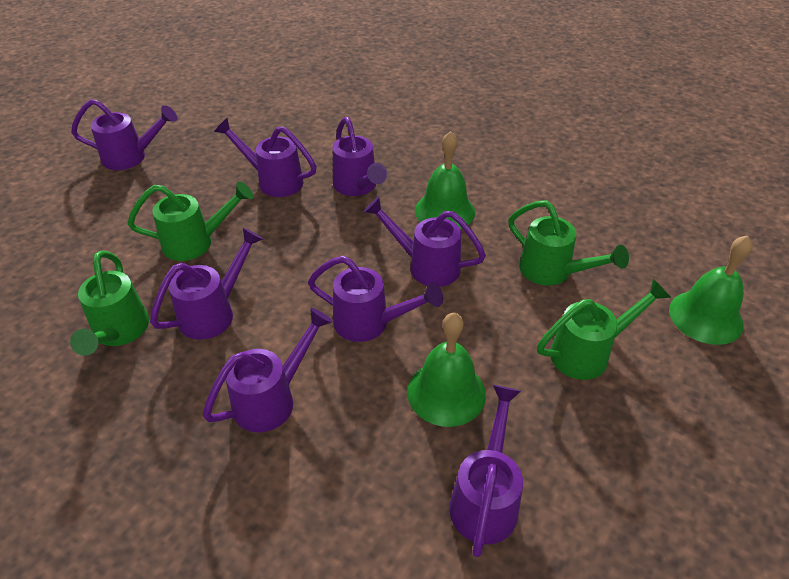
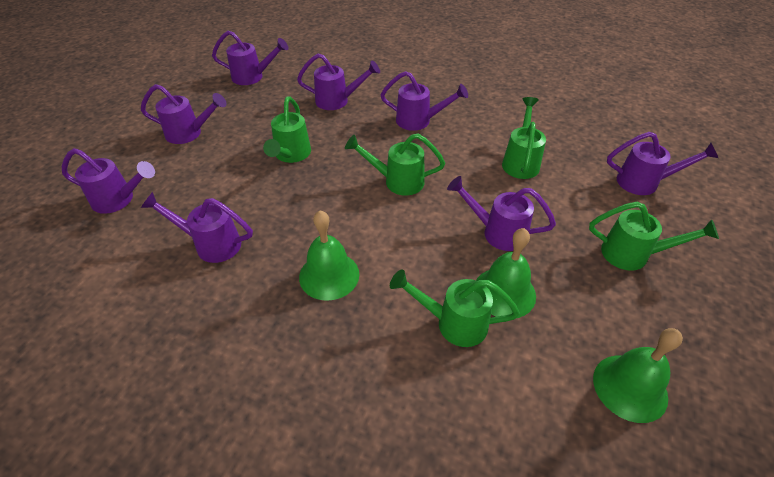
green watering can: 4 -> 5

